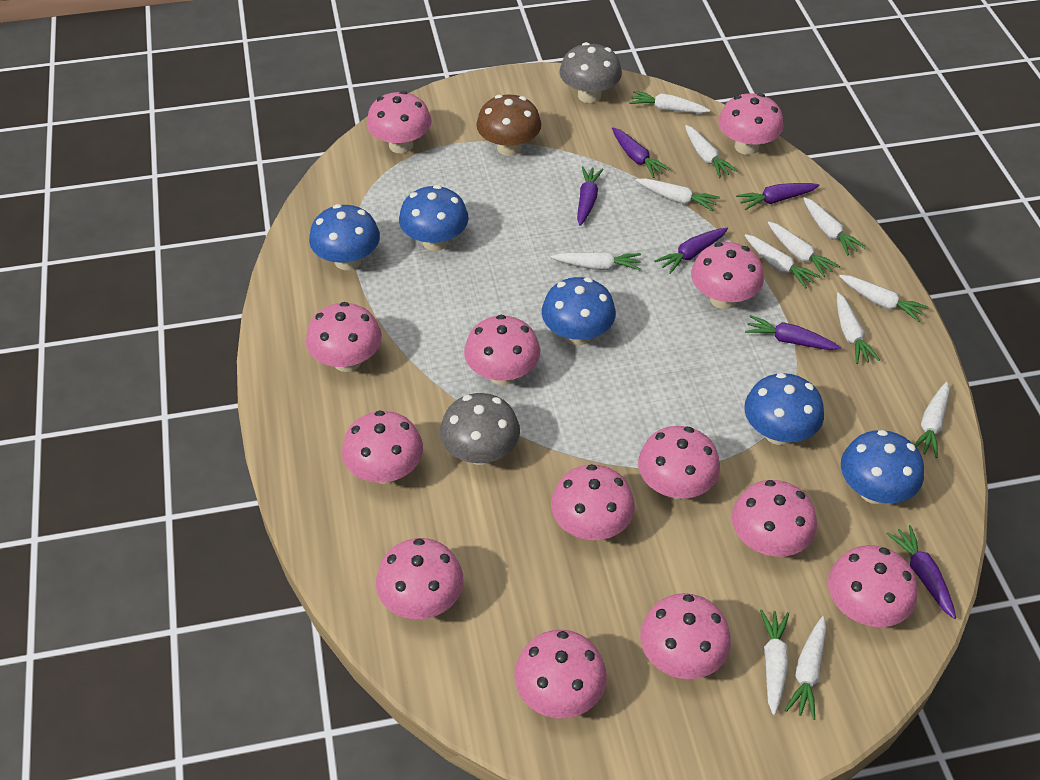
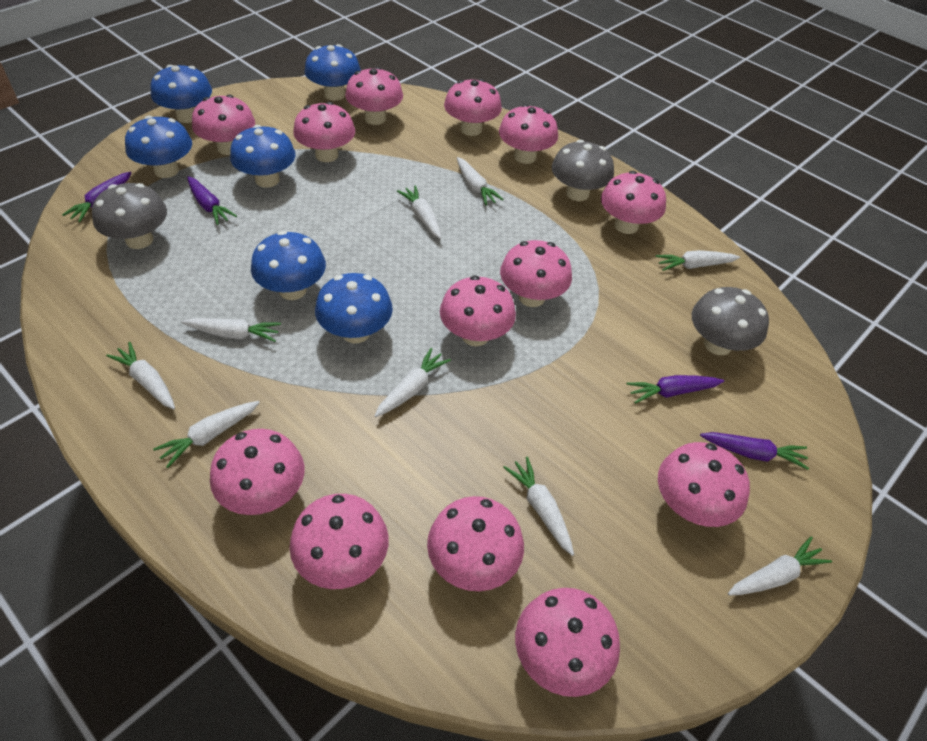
blue mushroom: 5 -> 6
brown mushroom: 1 -> 0
grey mushroom: 2 -> 3
purple carrot: 6 -> 4
white carrot: 12 -> 9

